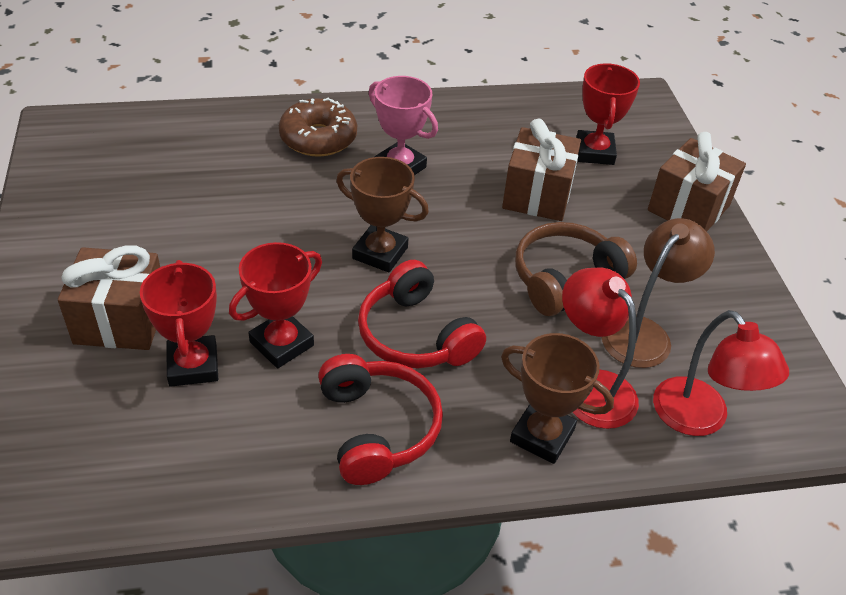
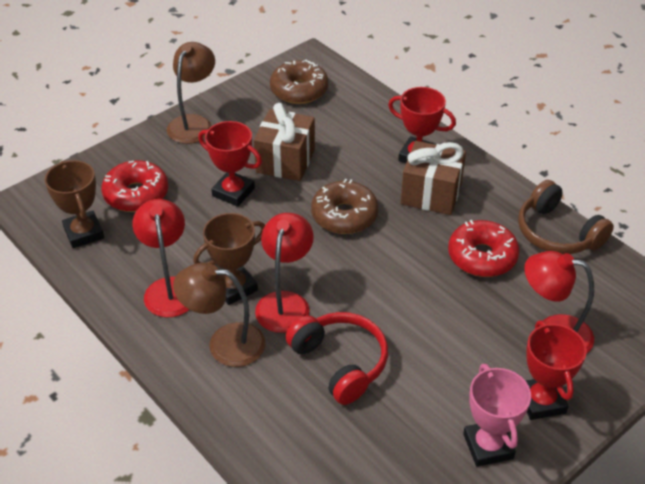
brown donut: 1 -> 2
brown gift: 3 -> 2
brown lamp: 1 -> 2
red donut: 0 -> 2
red headphones: 2 -> 1
red lamp: 2 -> 3

